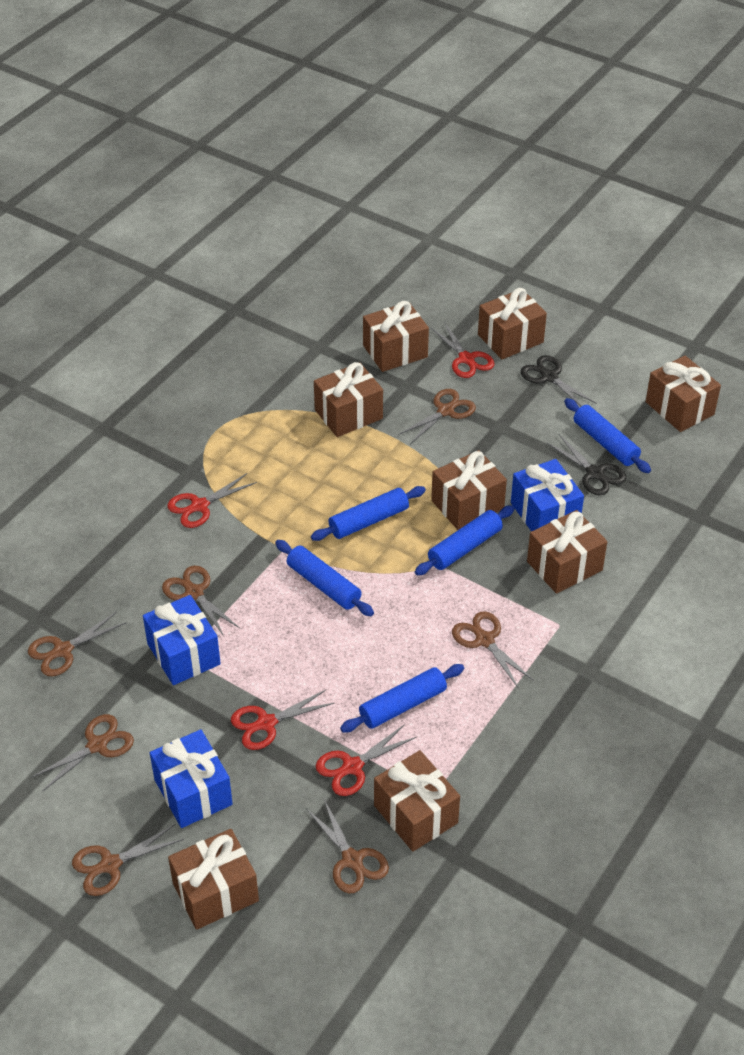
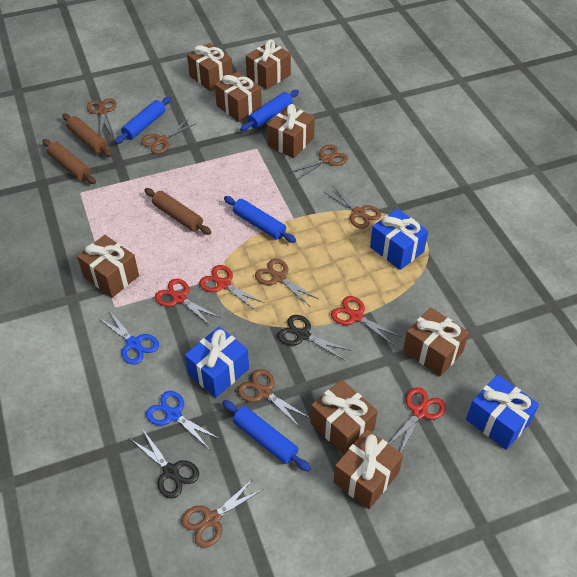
blue rolling pin: 5 -> 4
blue scissors: 0 -> 2
brown rolling pin: 0 -> 3

